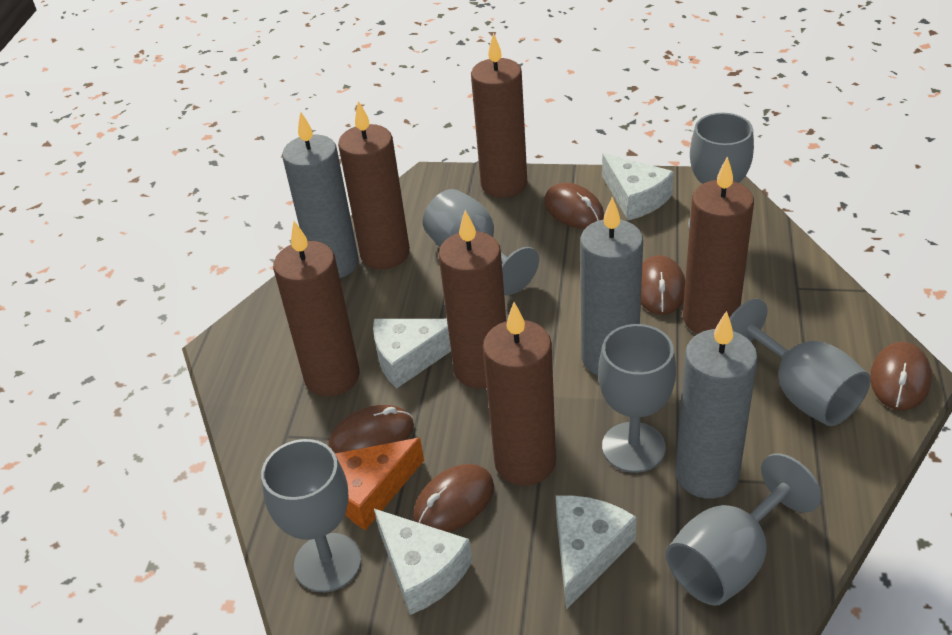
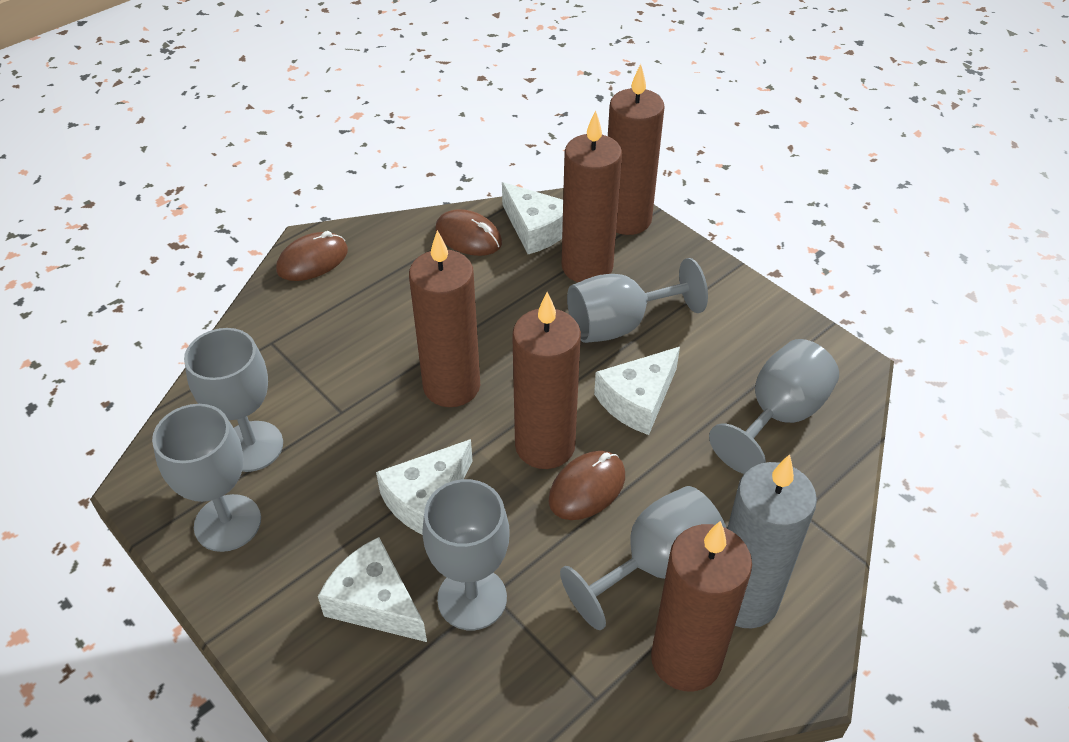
brown candle: 6 -> 5
brown mouse: 5 -> 3
grey candle: 3 -> 1
orange cheese: 1 -> 0

